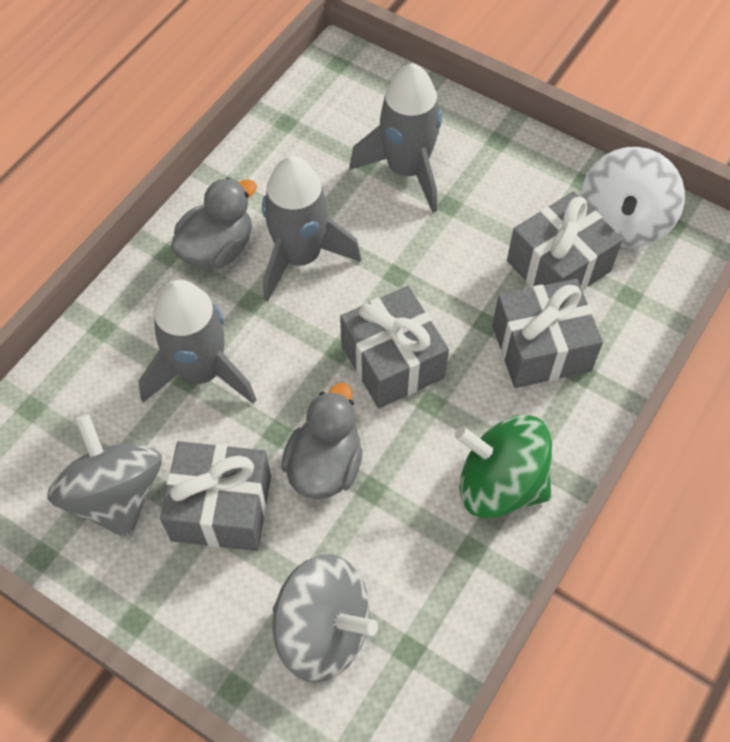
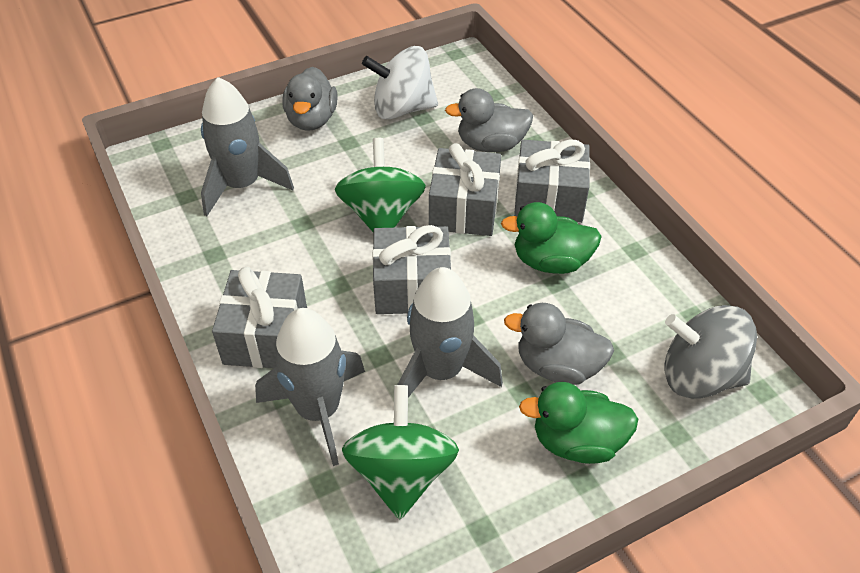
green duck: 0 -> 2
green spinning top: 1 -> 2
grey duck: 2 -> 3
grey spinning top: 2 -> 1

